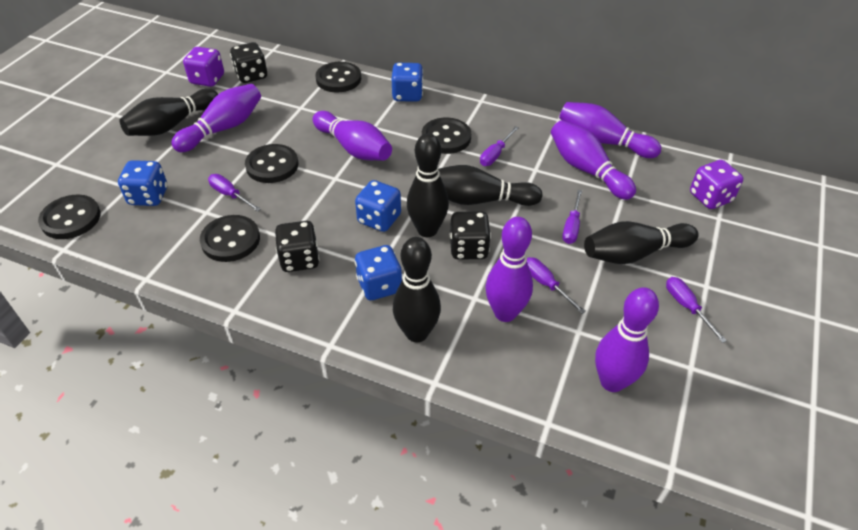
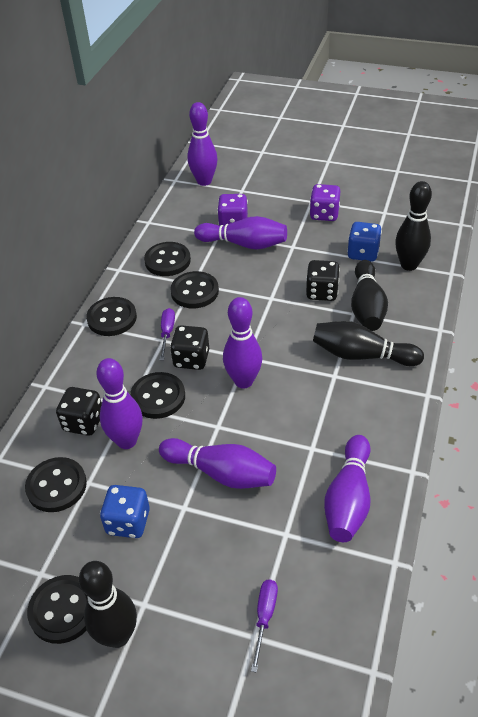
black bowling pin: 5 -> 4
black button: 5 -> 6
blue dice: 4 -> 2
purple screwdriver: 5 -> 2

